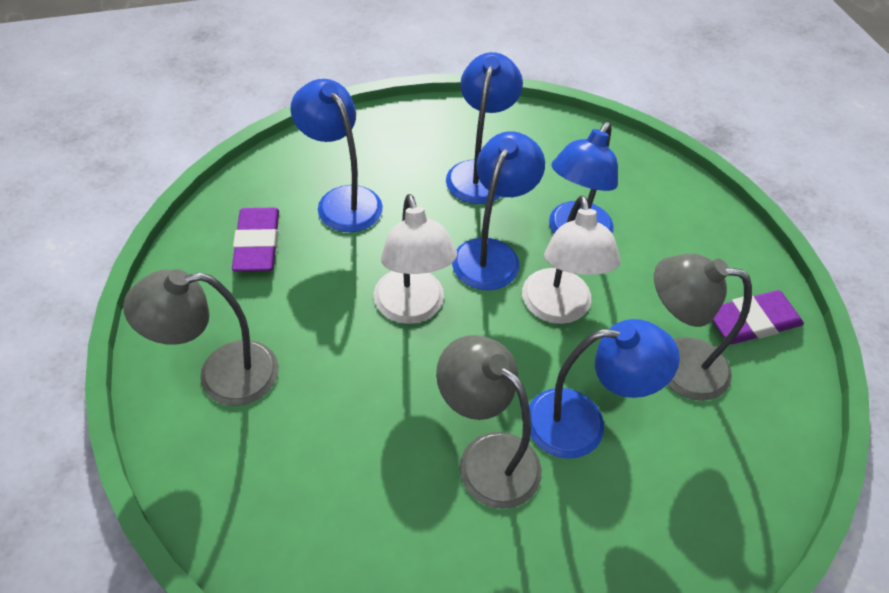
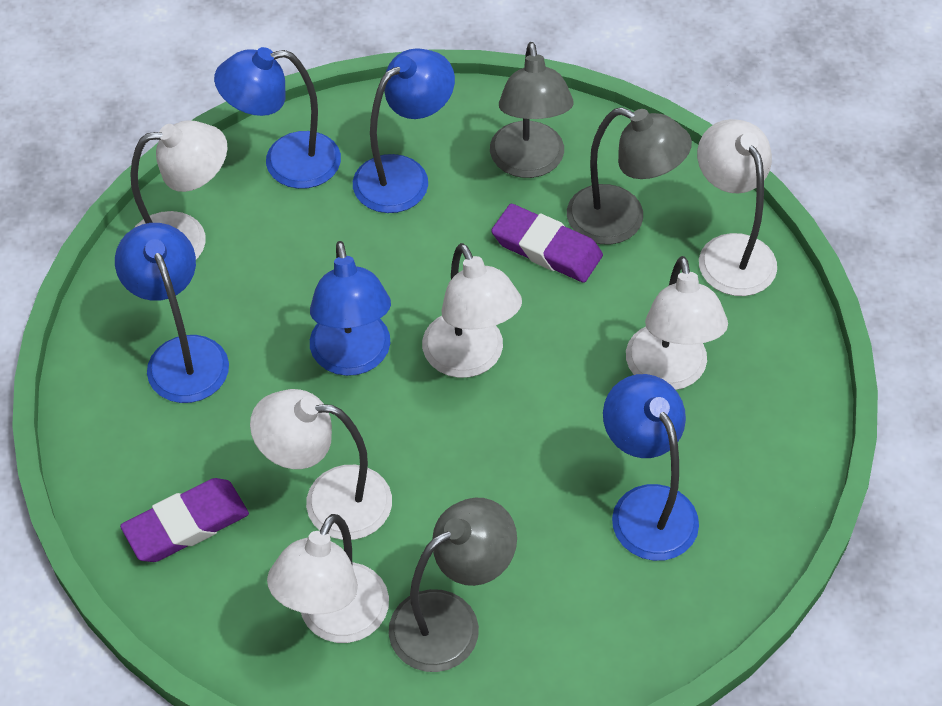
white lamp: 2 -> 6

